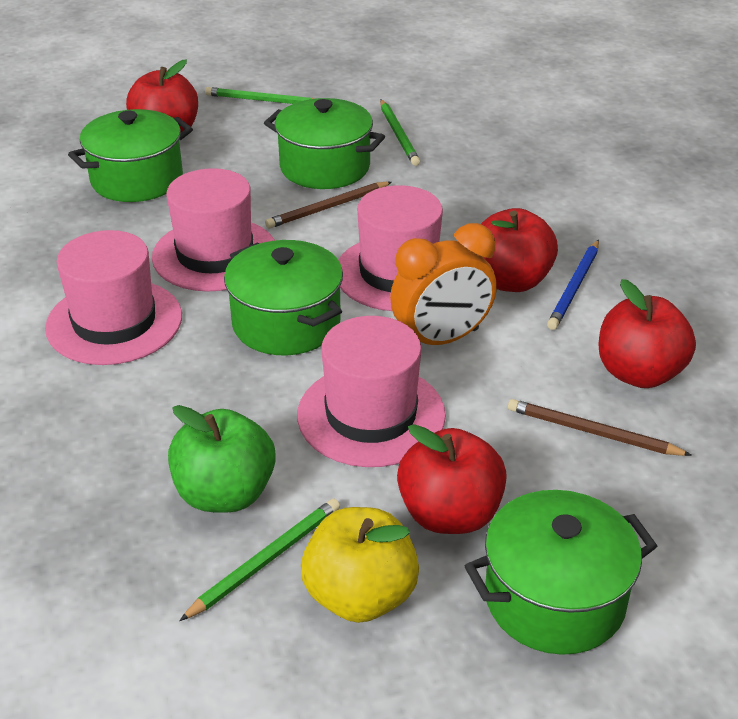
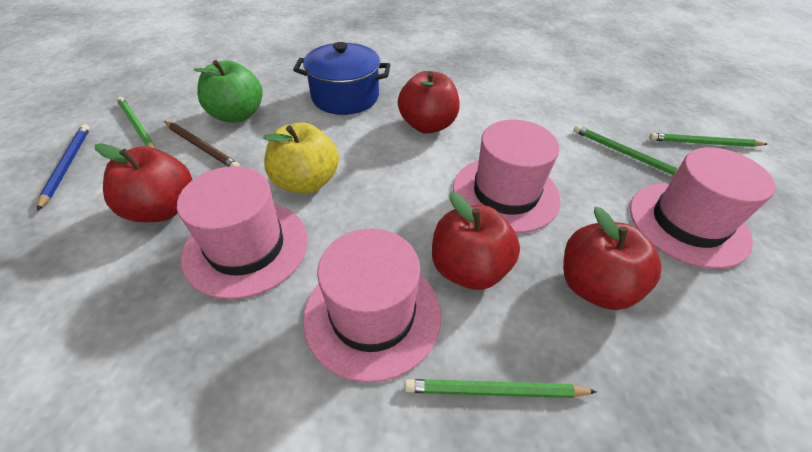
blue pot: 0 -> 1
brown pencil: 2 -> 1
green pencil: 3 -> 4
green pot: 4 -> 0
orange clock: 1 -> 0

